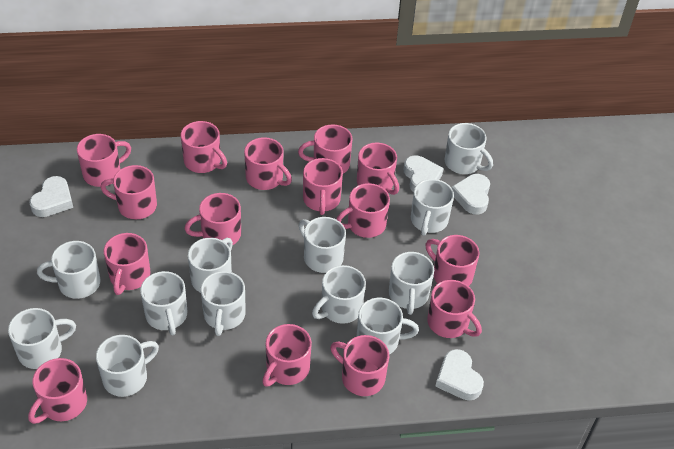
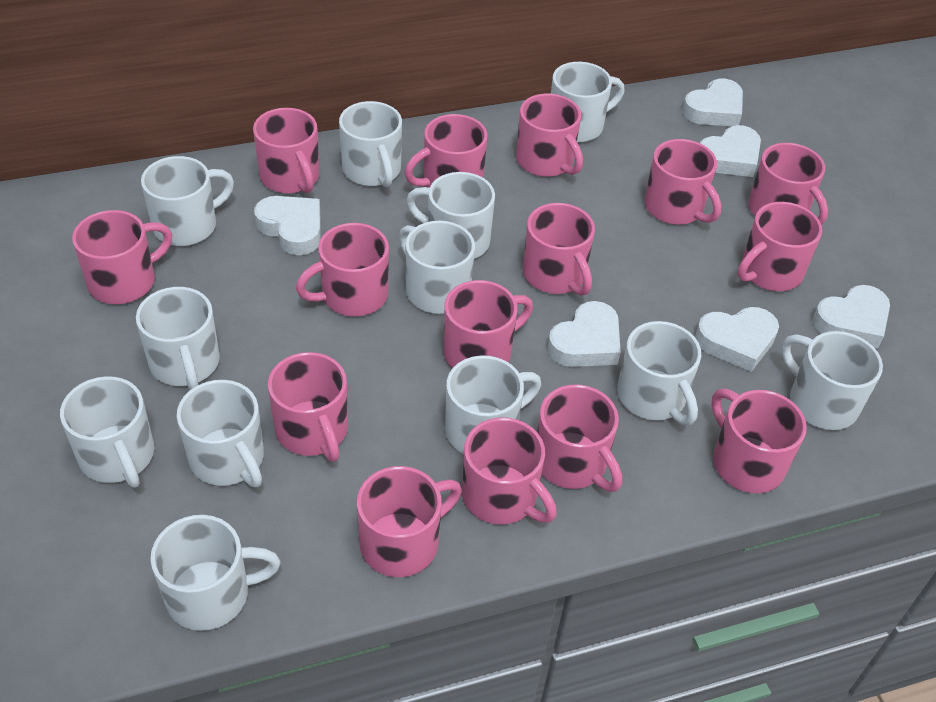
white heart: 4 -> 6

